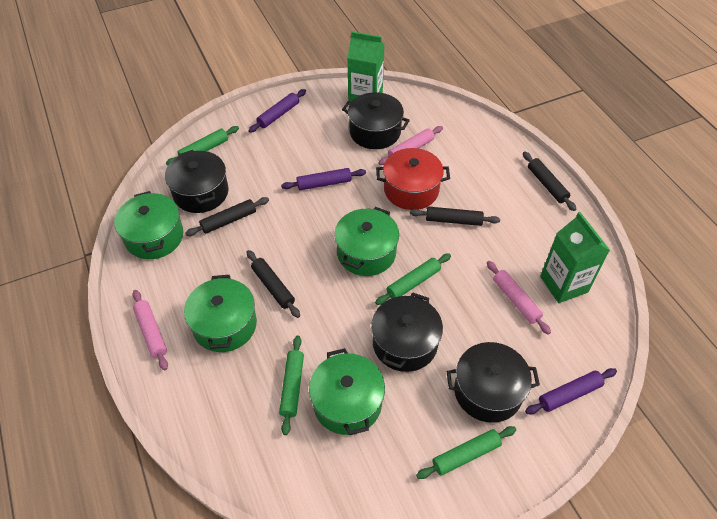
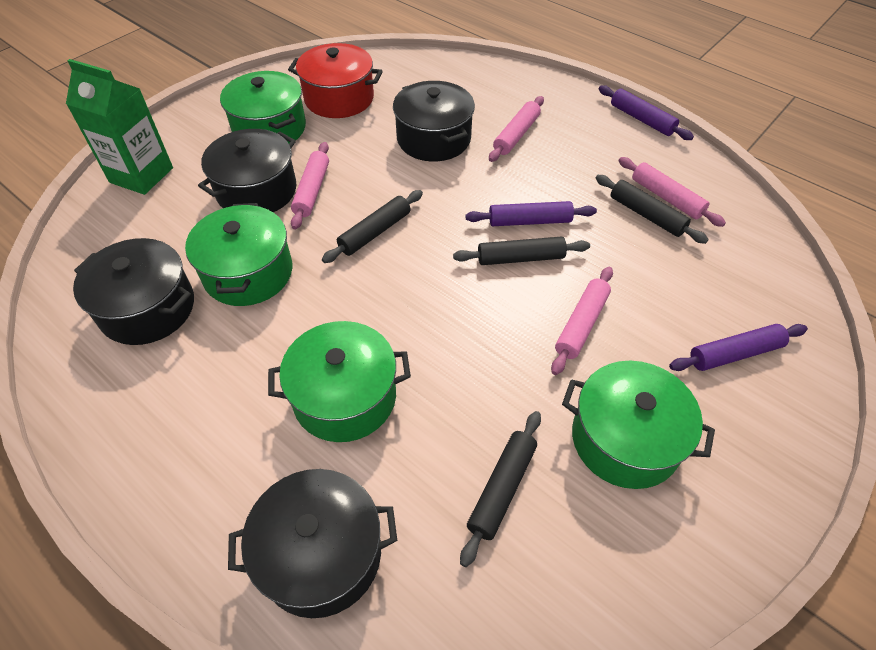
green carton: 2 -> 1
green rolling pin: 4 -> 0
pink rolling pin: 3 -> 4

